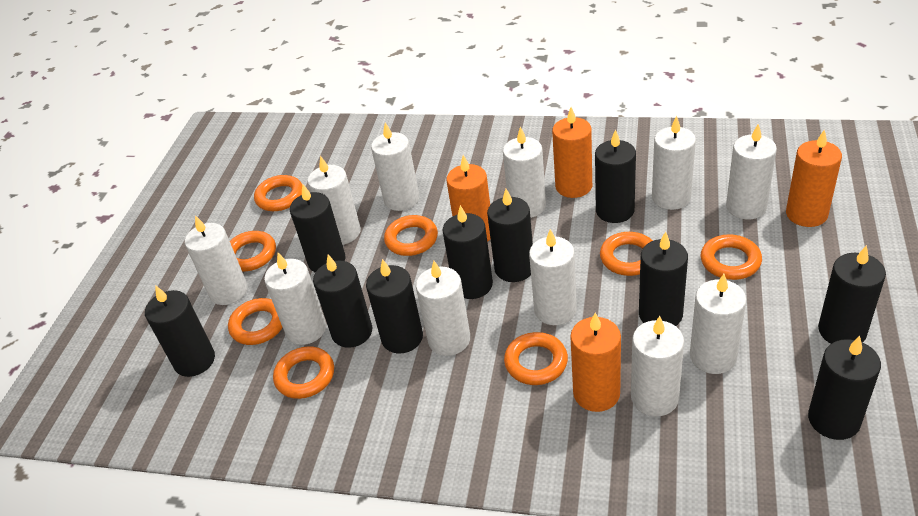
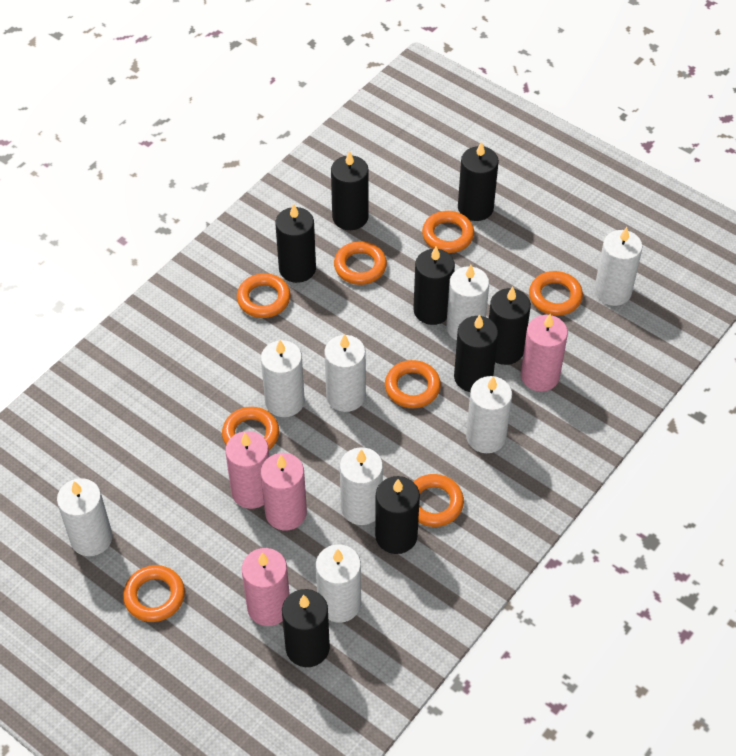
black candle: 10 -> 8
orange candle: 4 -> 0
pink candle: 0 -> 4
white candle: 11 -> 8

